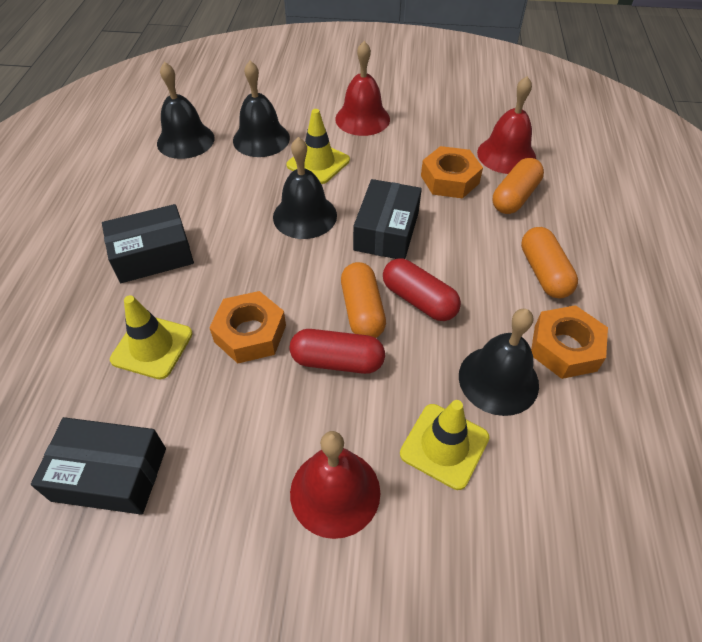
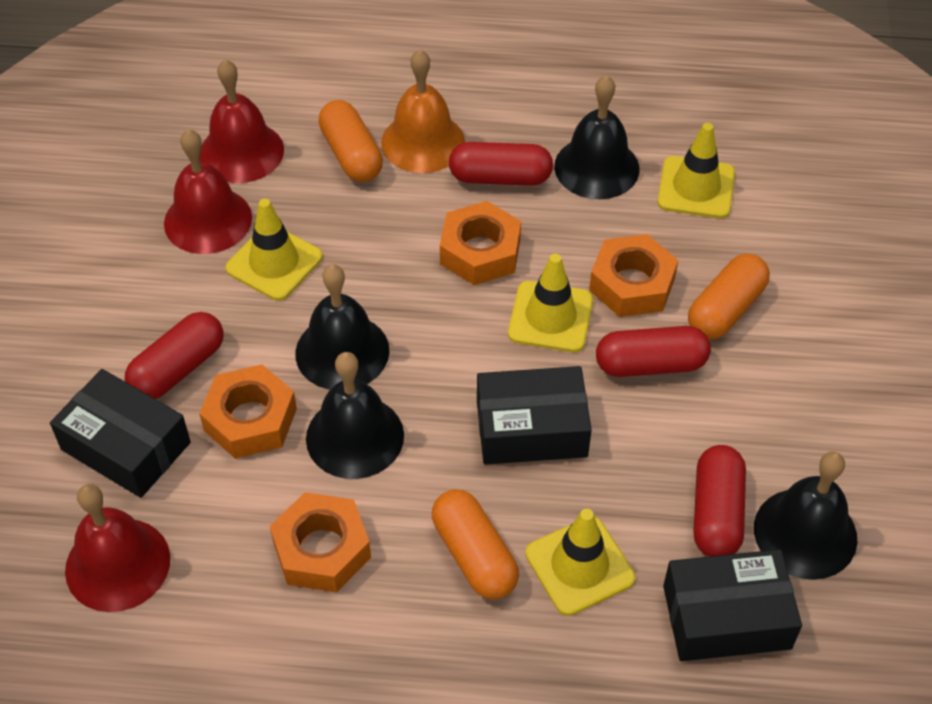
orange bell: 0 -> 1
orange nut: 3 -> 4
red capsule: 2 -> 4
yellow traffic cone: 3 -> 4

